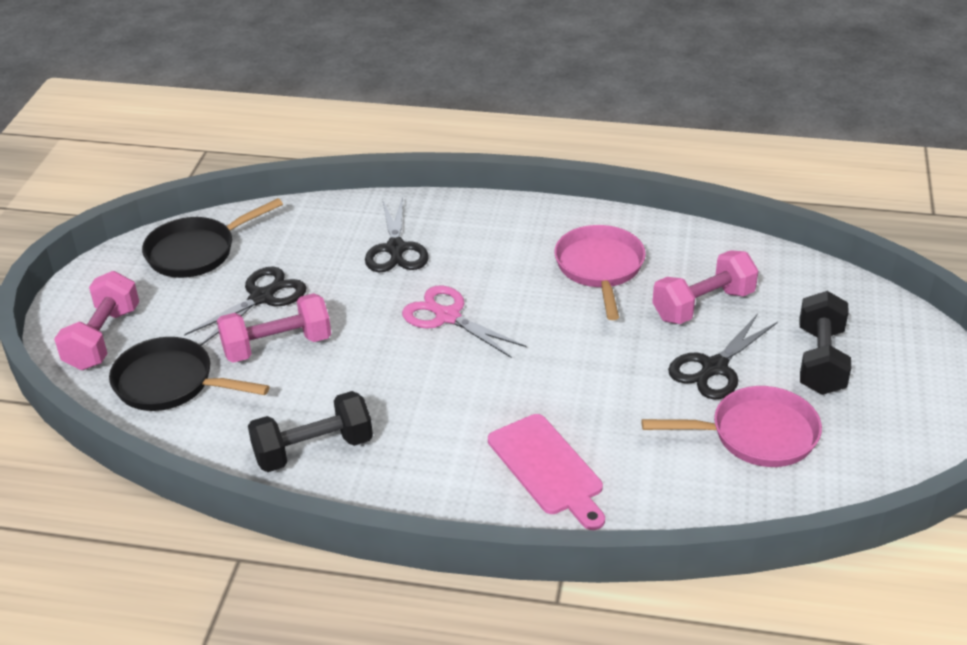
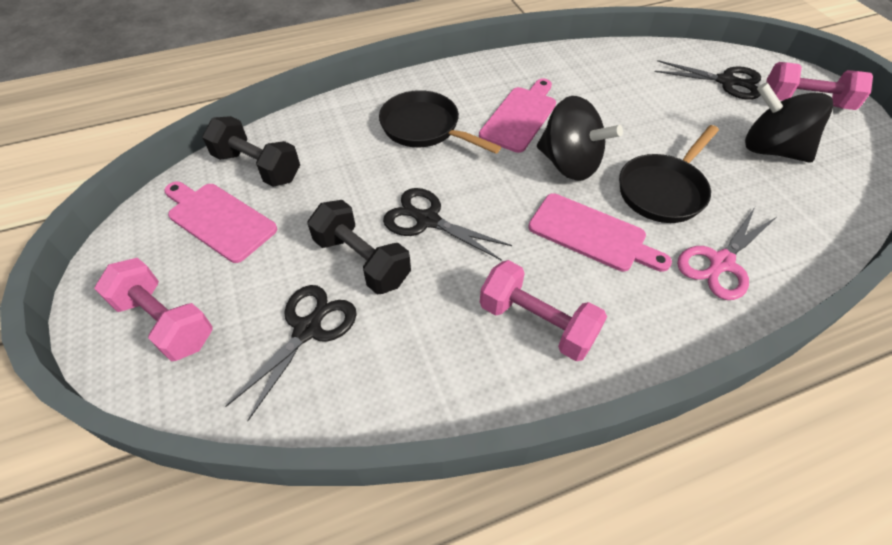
black spinning top: 0 -> 2
pink cutting board: 1 -> 3
pink pan: 2 -> 0

